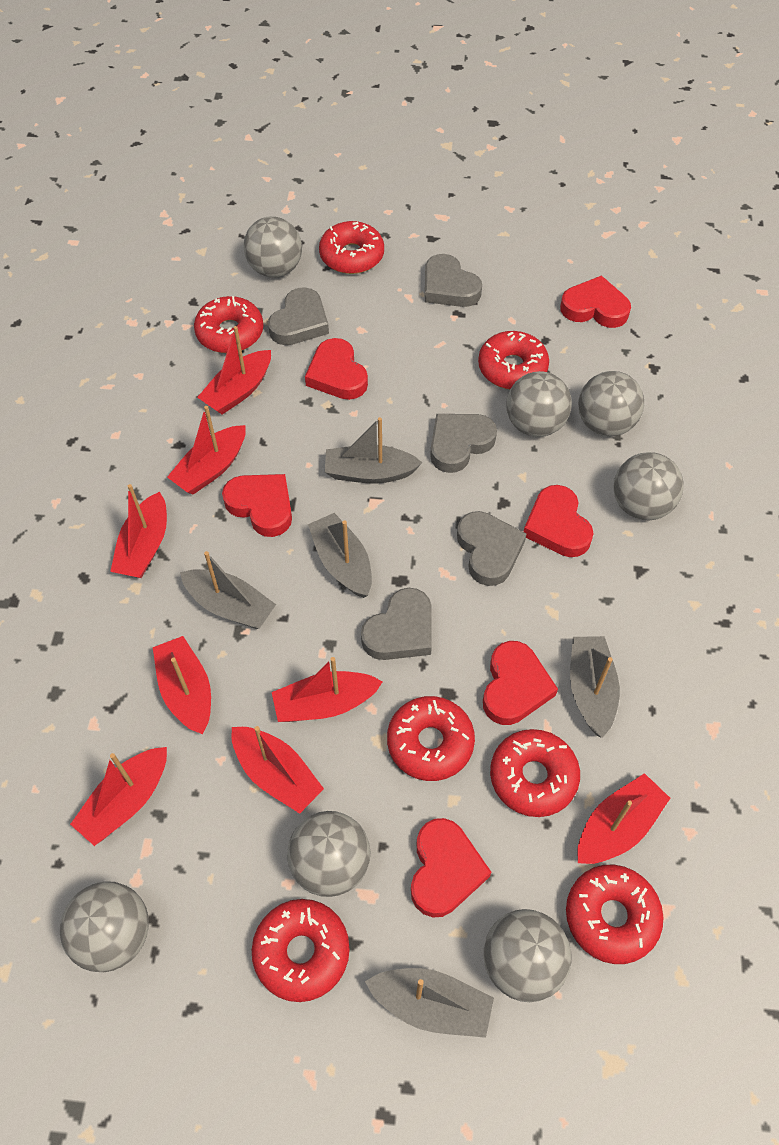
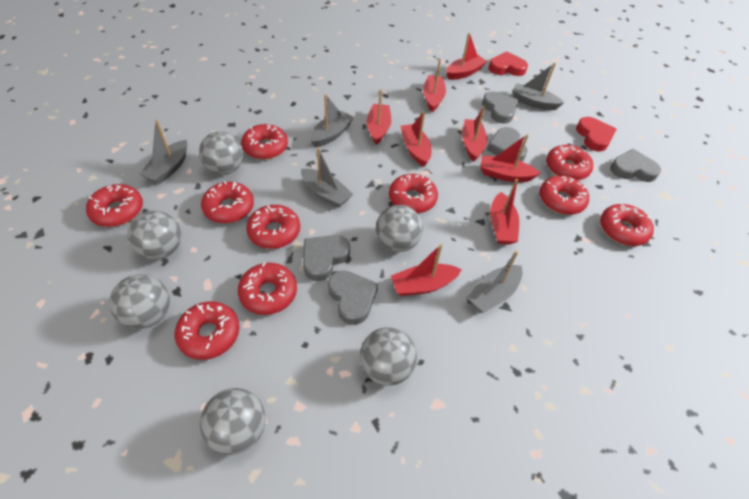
grey ball: 7 -> 6
red donut: 7 -> 10
red heart: 6 -> 2

